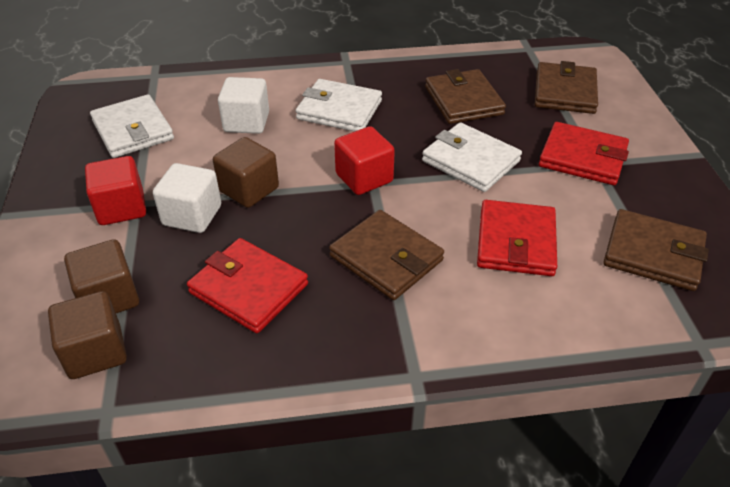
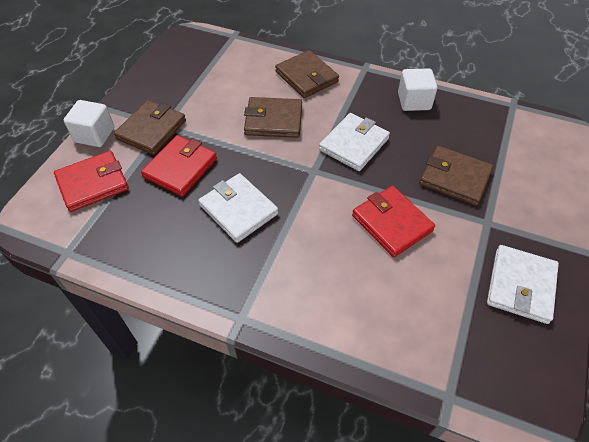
brown cube: 3 -> 0
red cube: 2 -> 0

